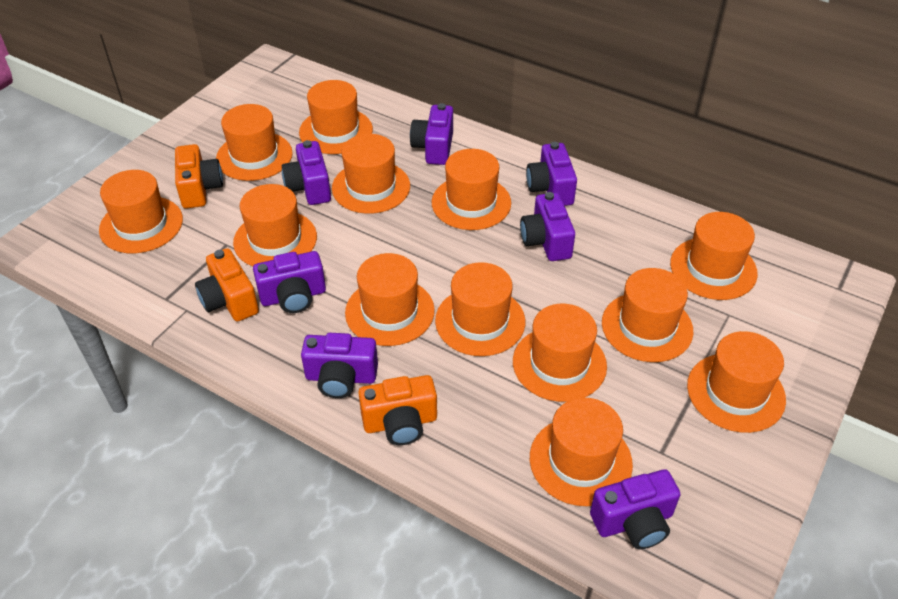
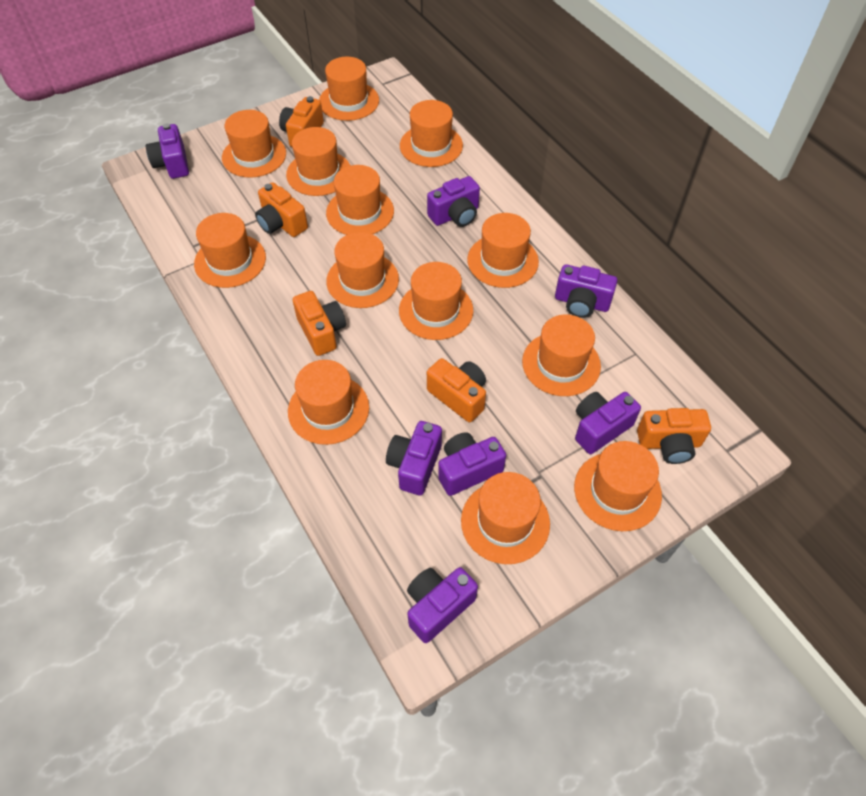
orange camera: 3 -> 5

